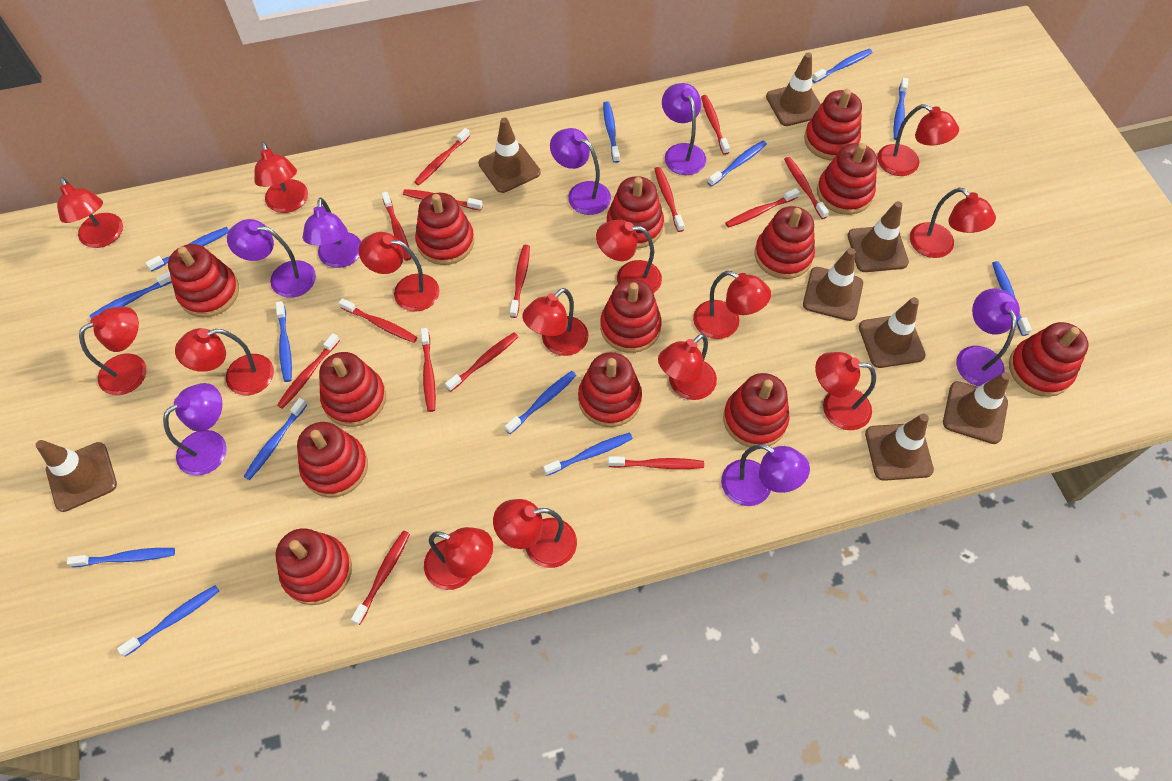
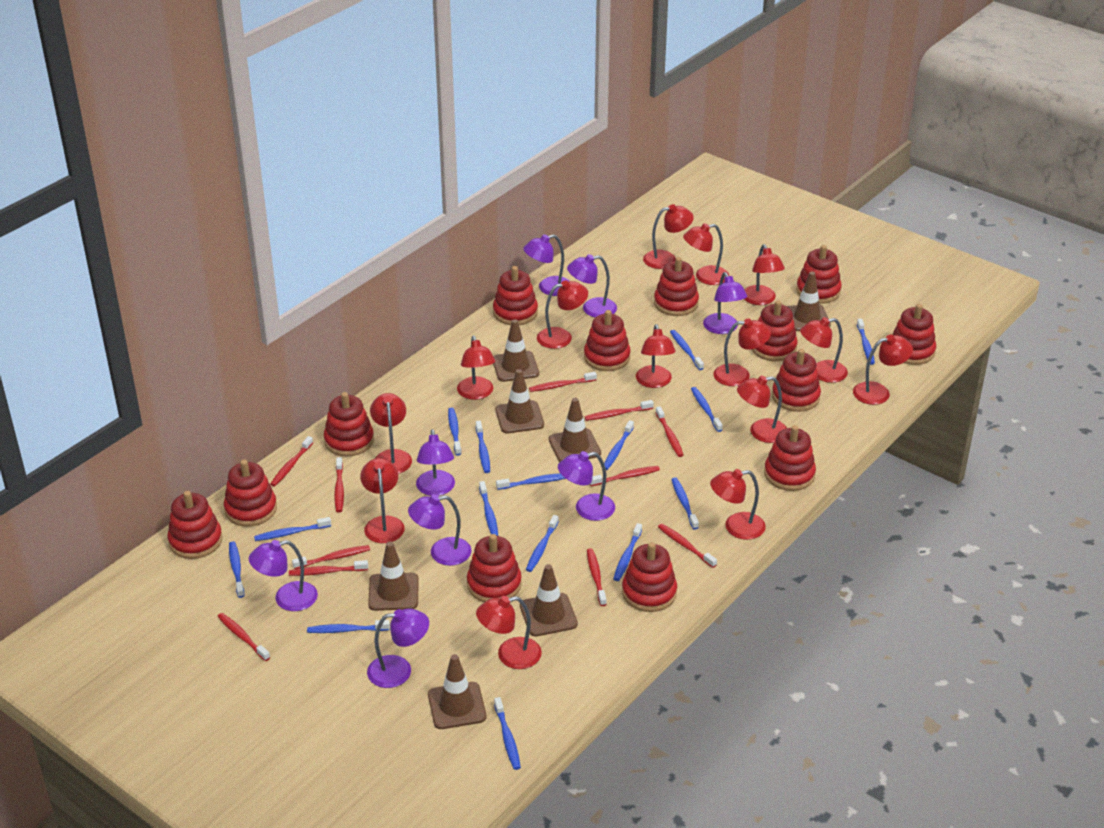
blue toothbrush: 13 -> 15
brown traffic cone: 8 -> 7
purple lamp: 7 -> 8
red toothbrush: 14 -> 11

